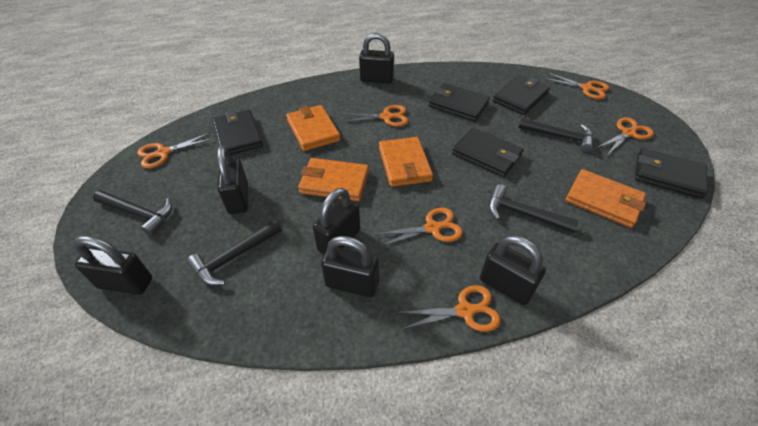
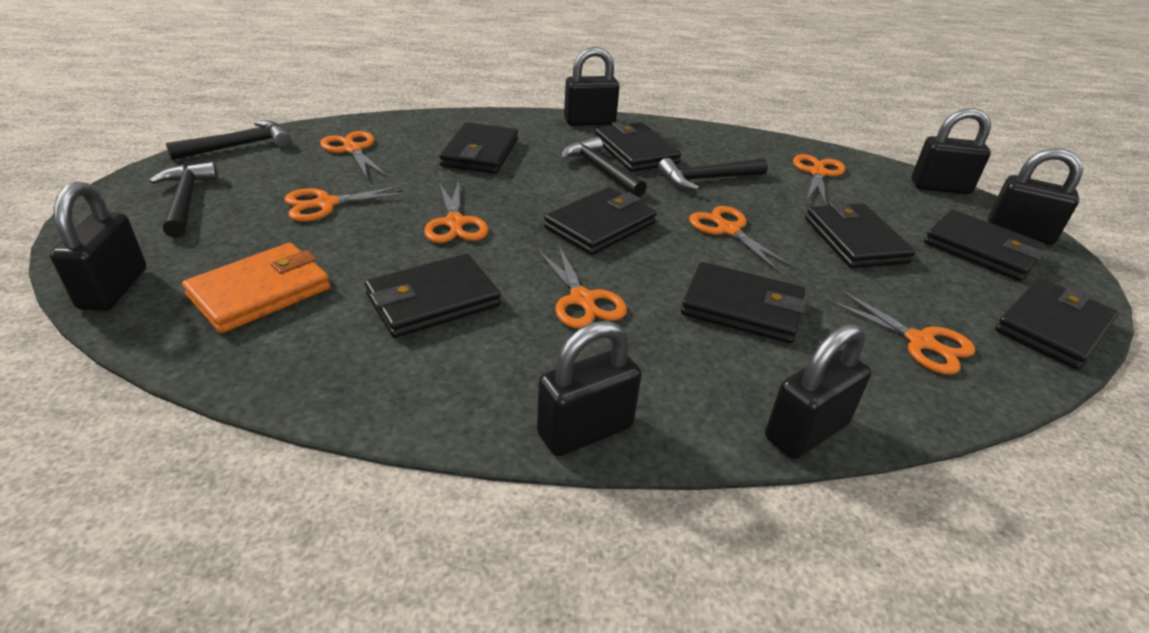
black wallet: 5 -> 8
orange scissors: 6 -> 7
orange wallet: 4 -> 1

